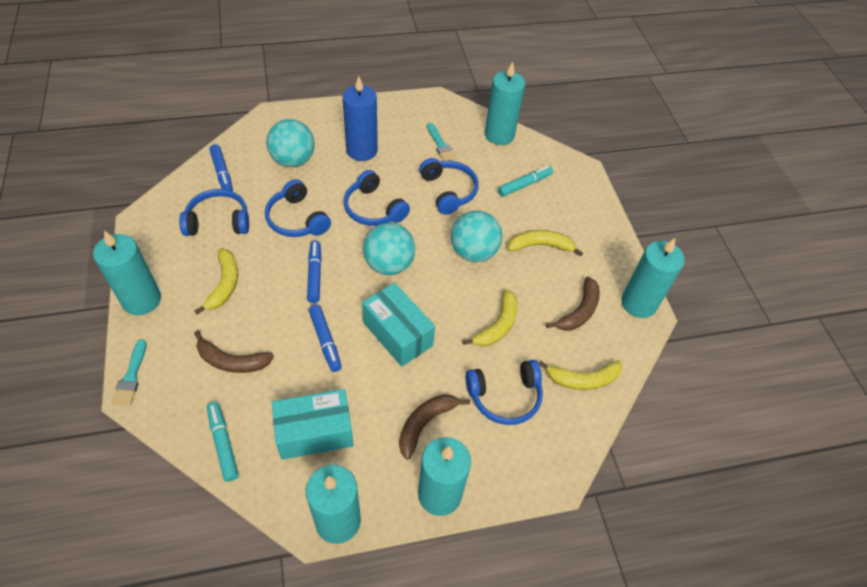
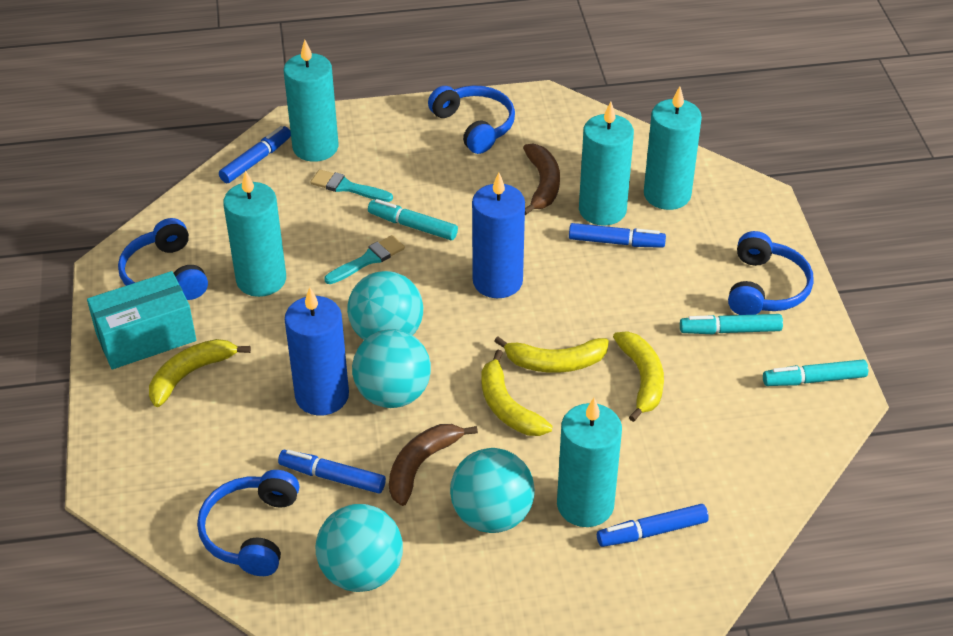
blue candle: 1 -> 2
blue headphones: 5 -> 4
blue marker: 3 -> 4
brown banana: 3 -> 2
turquoise ball: 3 -> 4
turquoise box: 2 -> 1
turquoise marker: 2 -> 3

